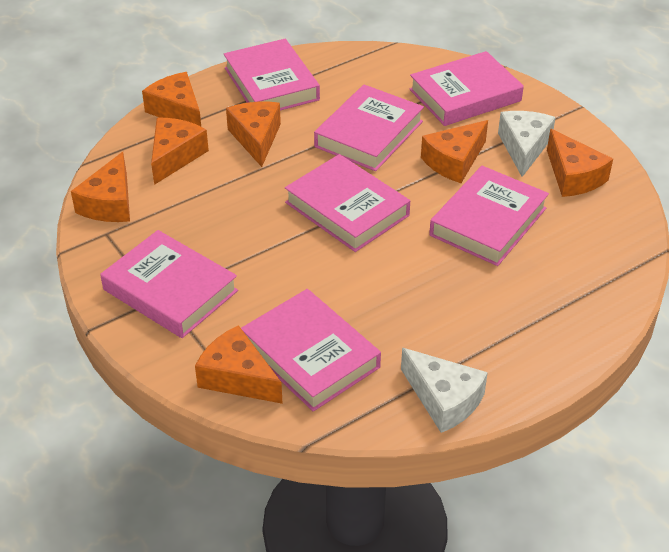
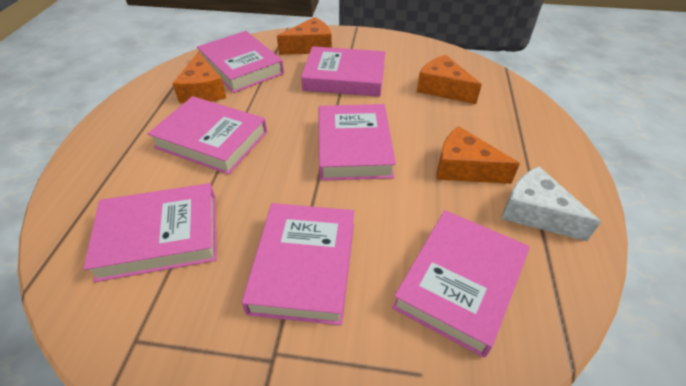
orange cheese: 7 -> 4
white cheese: 2 -> 1

